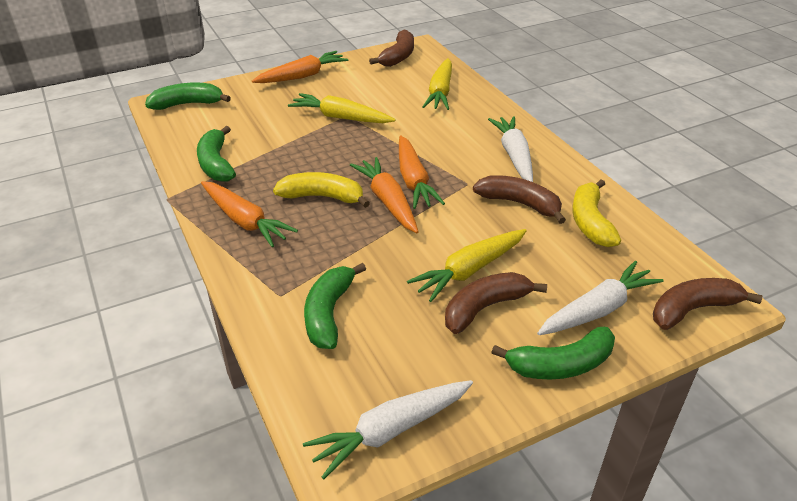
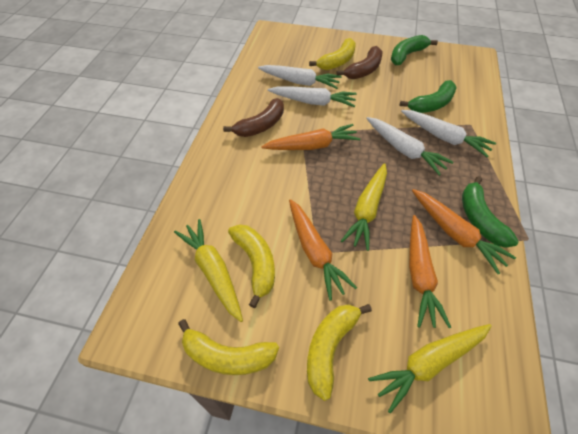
brown banana: 4 -> 2
green banana: 4 -> 3
white carrot: 3 -> 4
yellow banana: 2 -> 4

